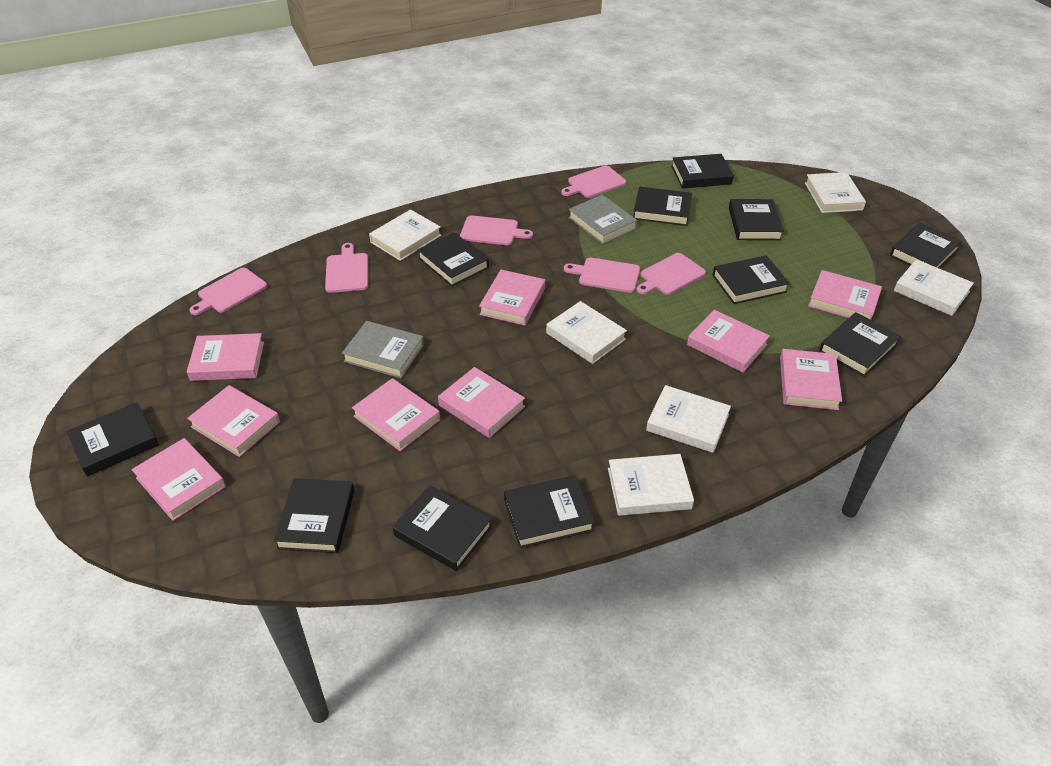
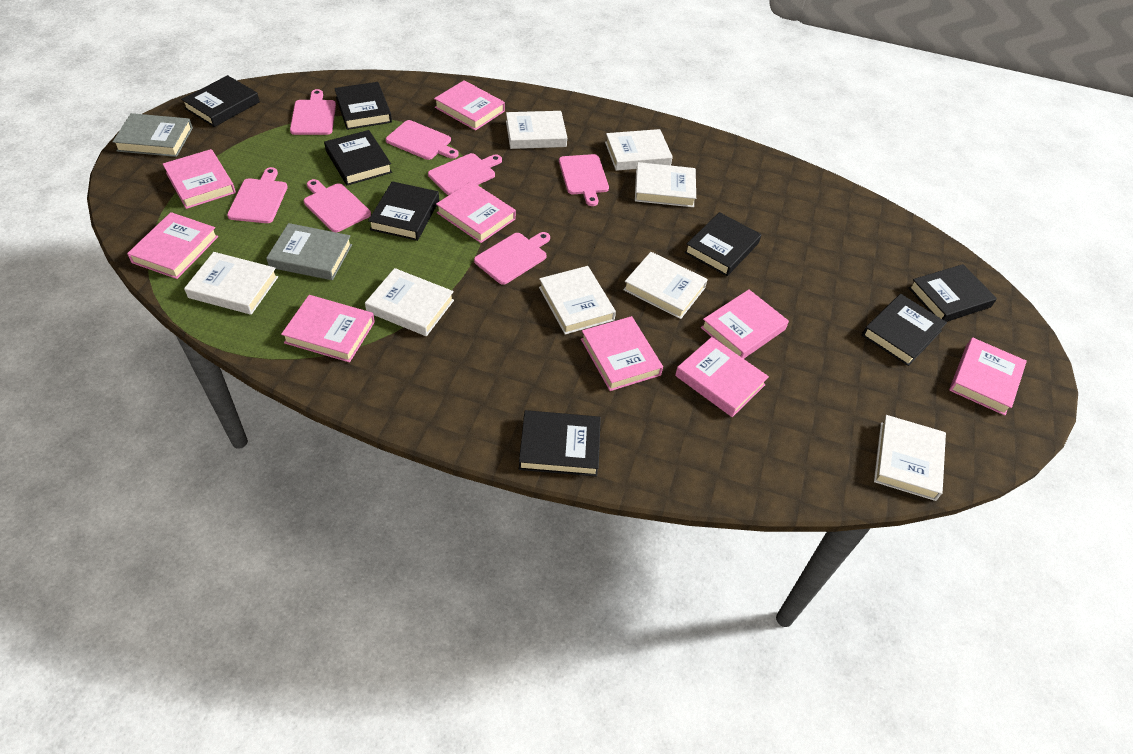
black book: 11 -> 8
pink cutting board: 6 -> 7
white book: 6 -> 8

